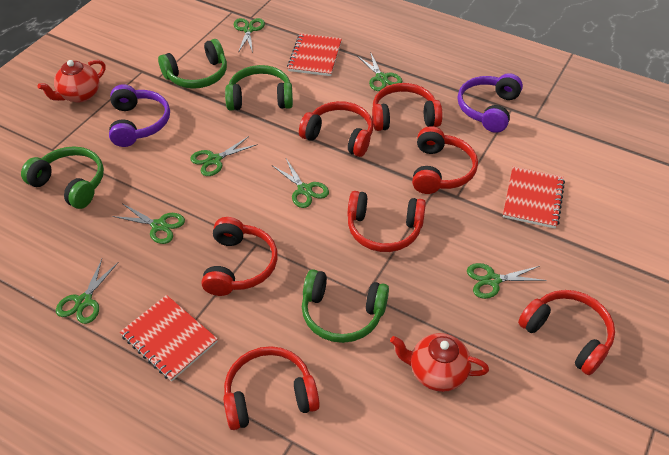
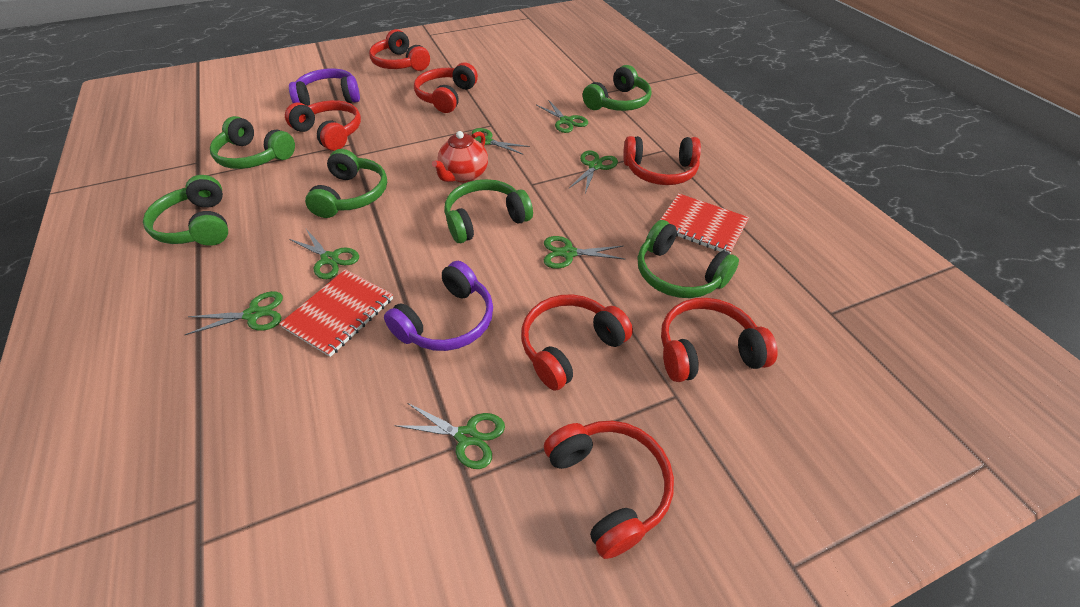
green headphones: 4 -> 6
red notebook: 3 -> 2
red teapot: 2 -> 1

